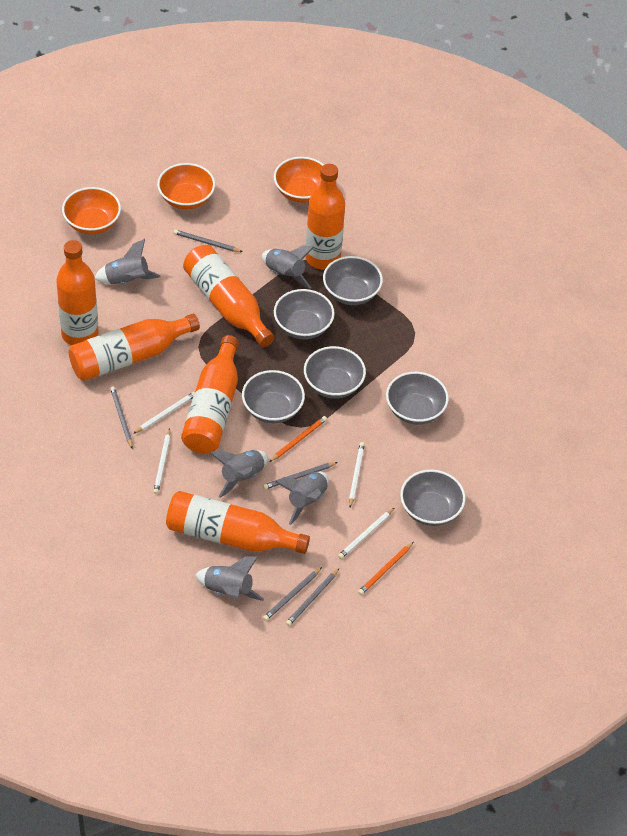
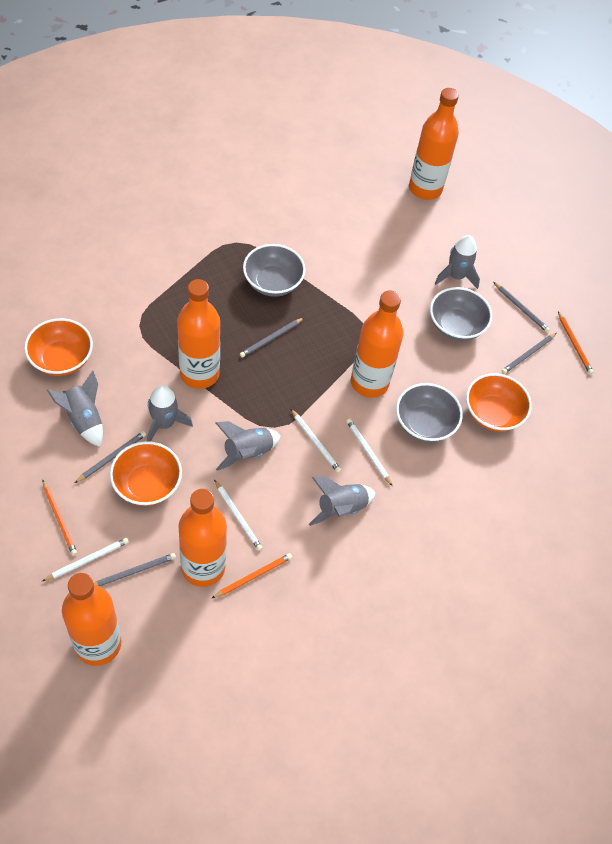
grey bowl: 6 -> 3
orange bottle: 6 -> 5
orange pencil: 2 -> 3

